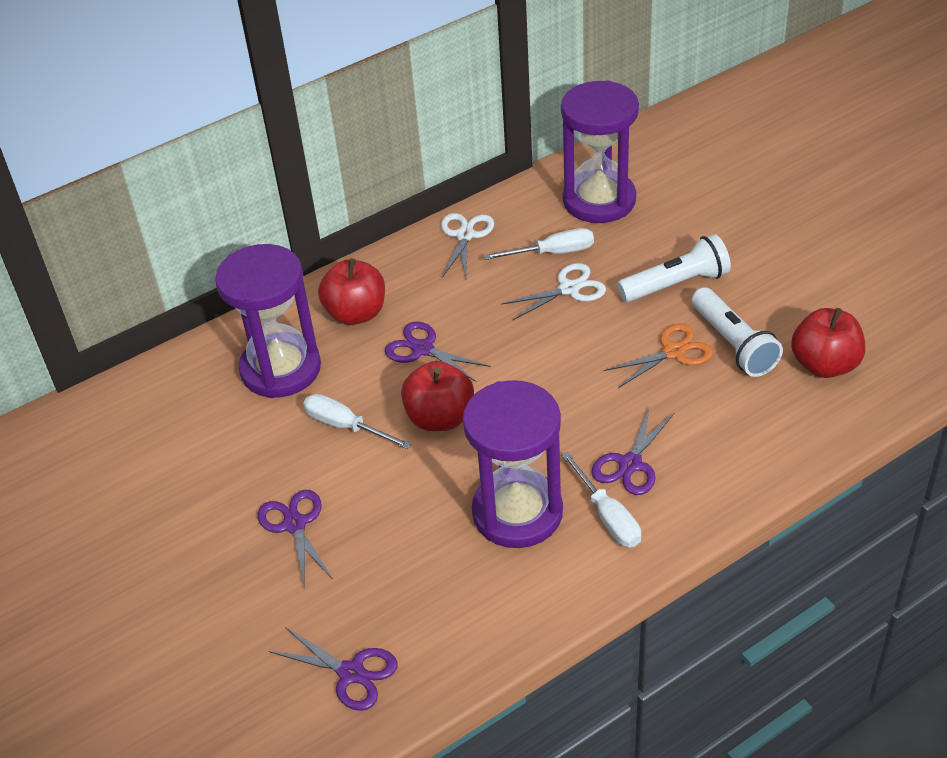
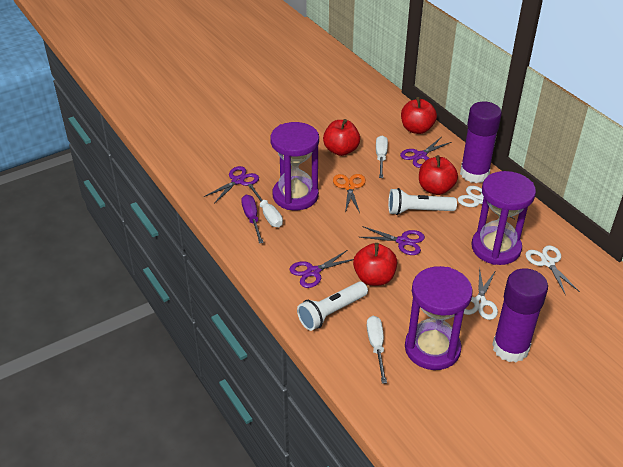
purple glue stick: 0 -> 2
purple screwdriver: 0 -> 1
red apple: 3 -> 4
white scissors: 2 -> 3

